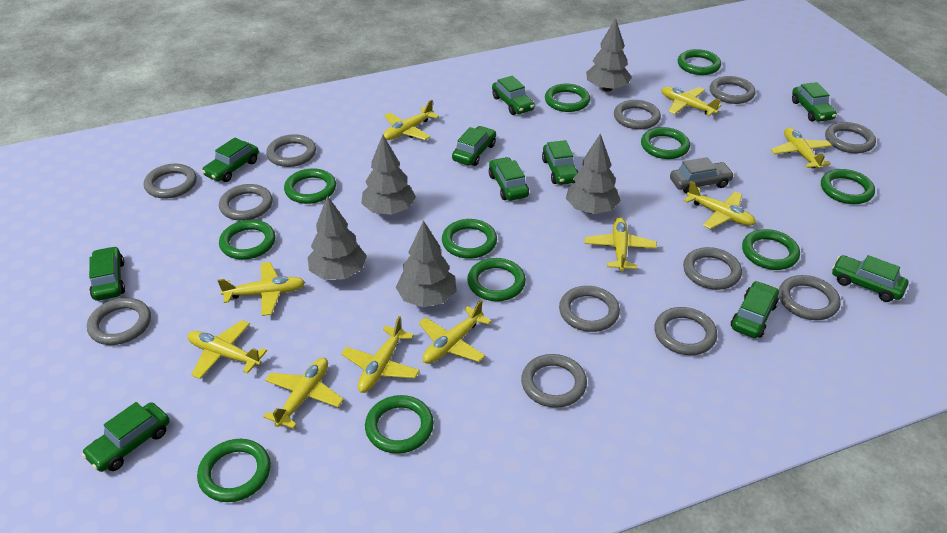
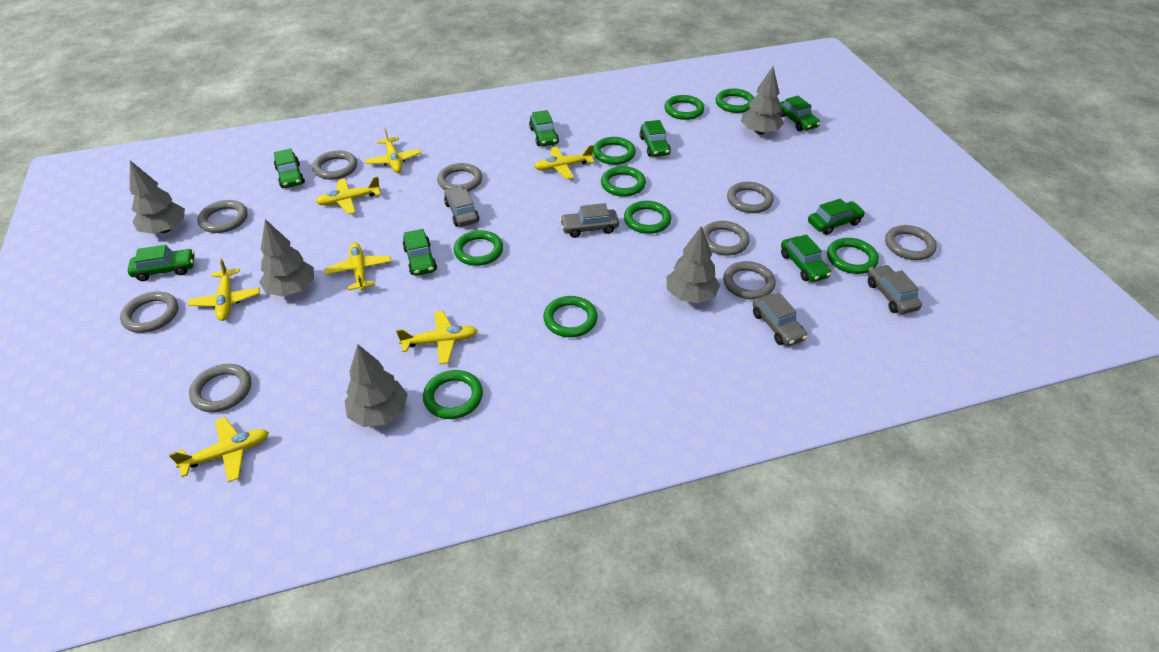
green car: 10 -> 8
green ring: 11 -> 9
grey car: 1 -> 4
grey ring: 12 -> 9
yellow plane: 10 -> 7

